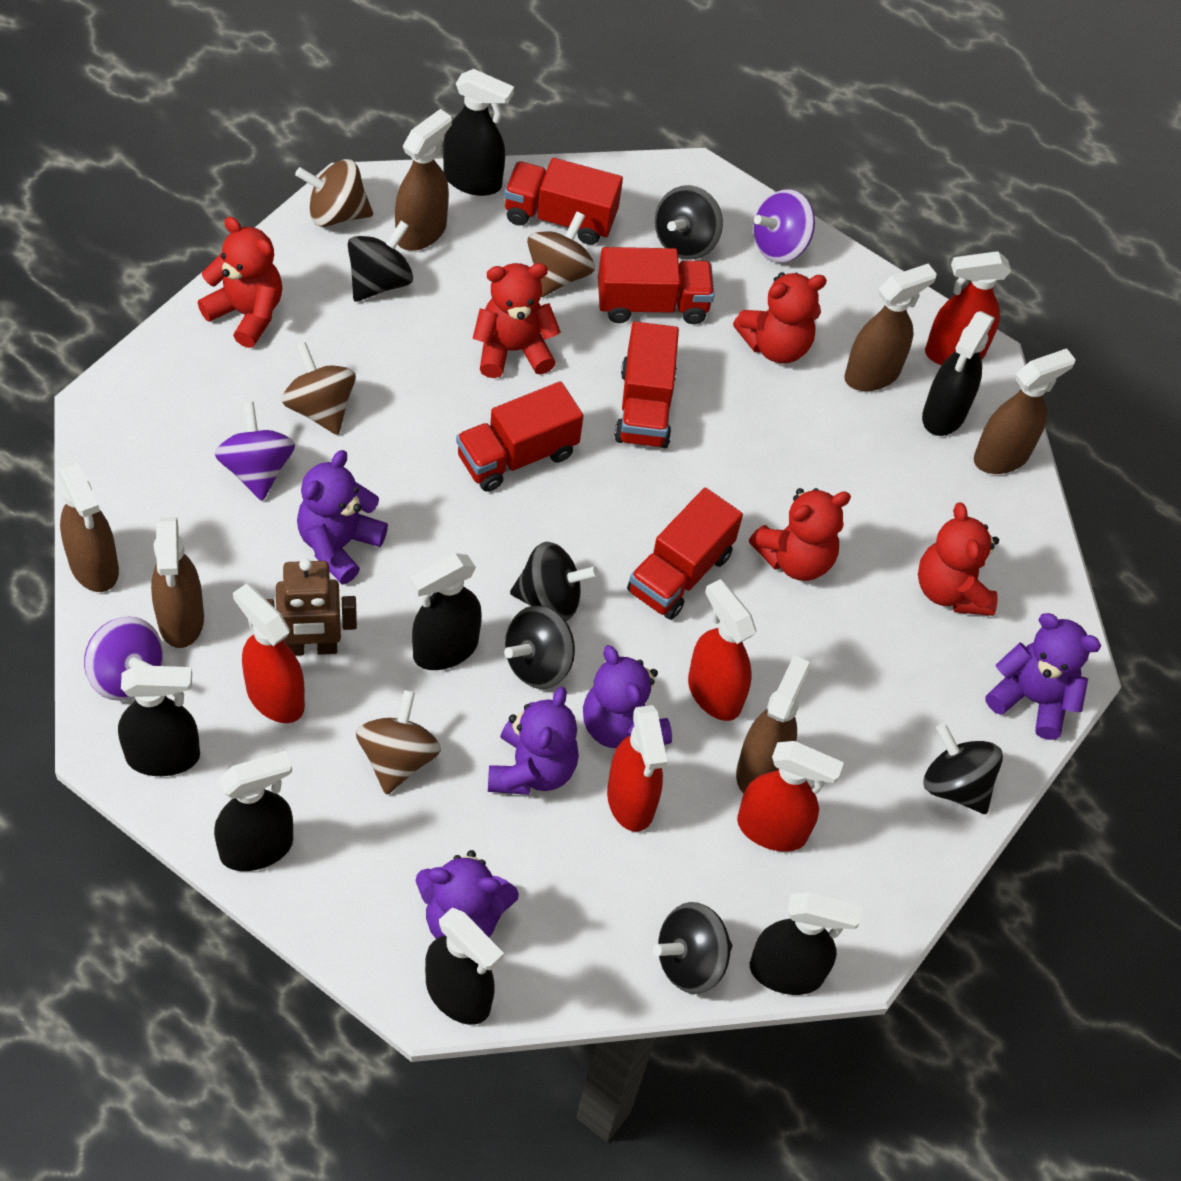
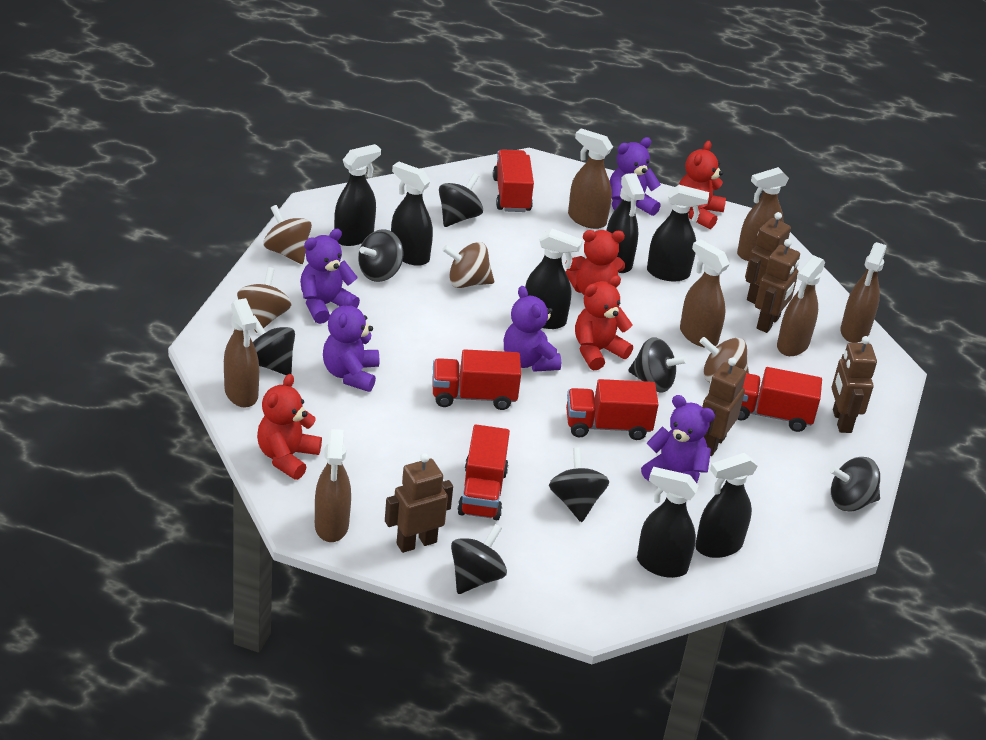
black spinning top: 6 -> 7
brown robot: 1 -> 5
brown spray bottle: 6 -> 7
purple spinning top: 3 -> 0
red spray bottle: 5 -> 0
red teddy bear: 5 -> 4

